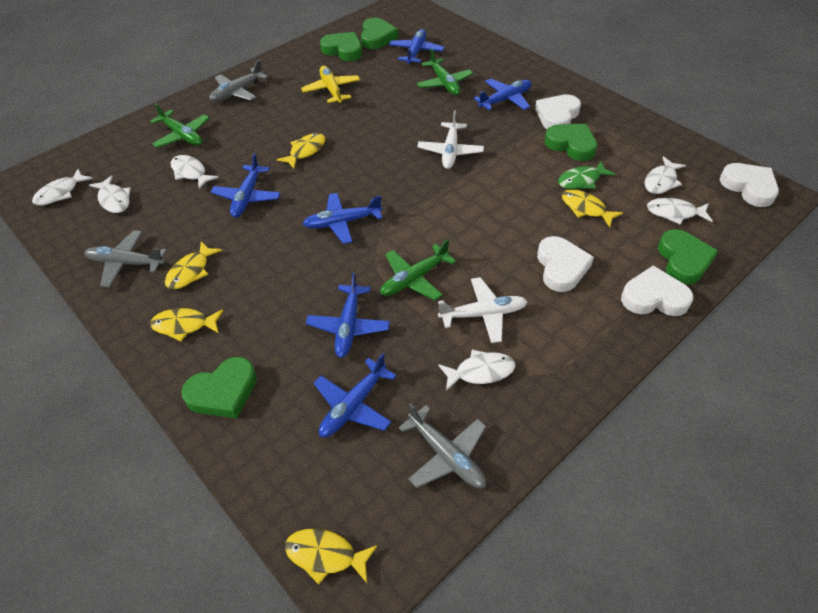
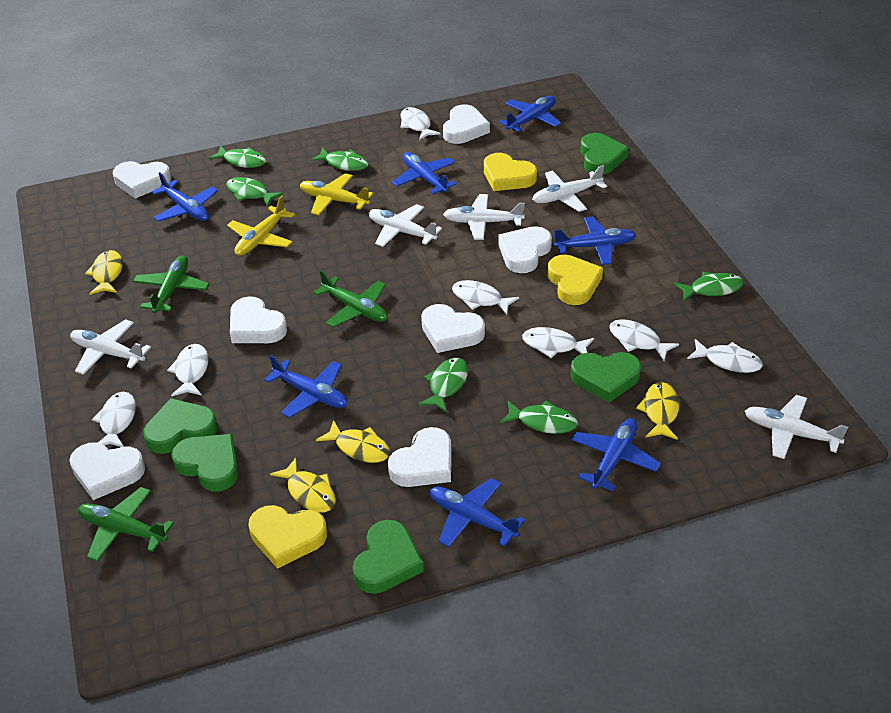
blue plane: 6 -> 7
green fish: 1 -> 6
grey plane: 3 -> 0
white fish: 6 -> 7
white heart: 4 -> 7
white plane: 2 -> 5
yellow fish: 5 -> 4
yellow heart: 0 -> 3
yellow plane: 1 -> 2

